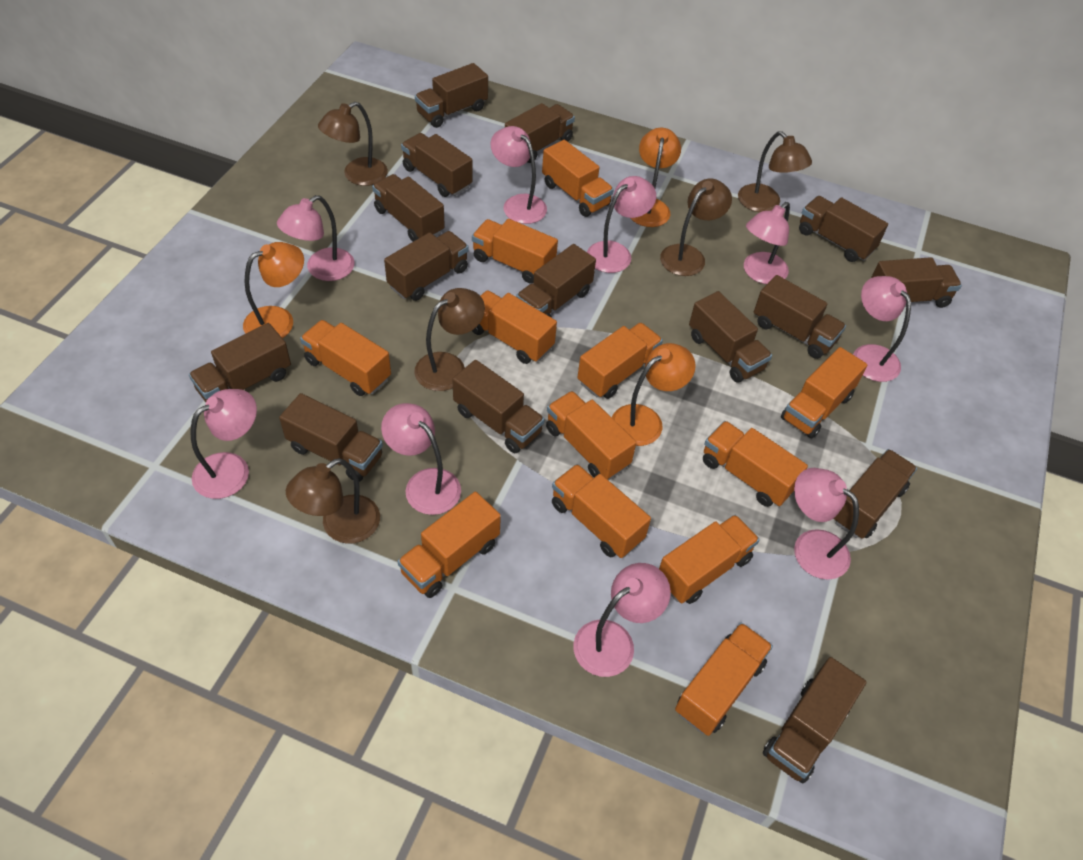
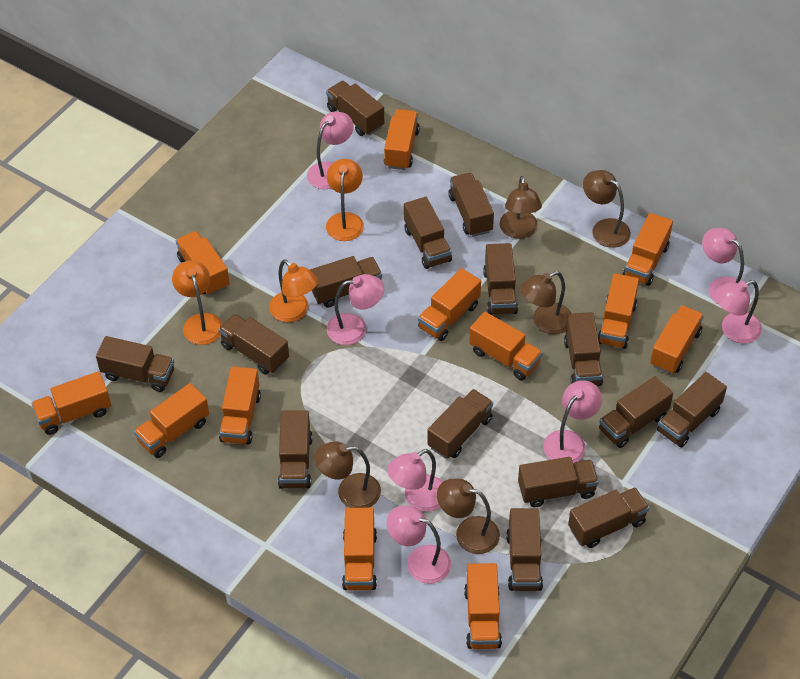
pink lamp: 9 -> 7

